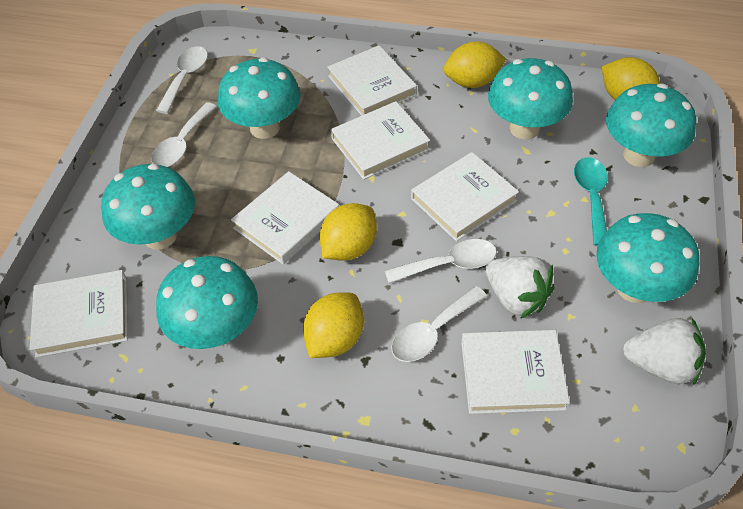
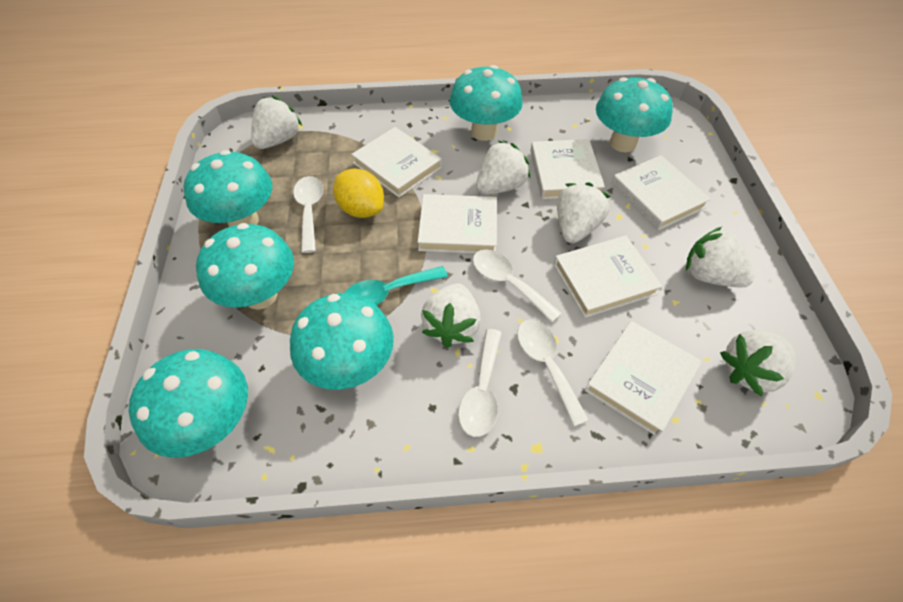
white strawberry: 2 -> 6
yellow lemon: 4 -> 1

